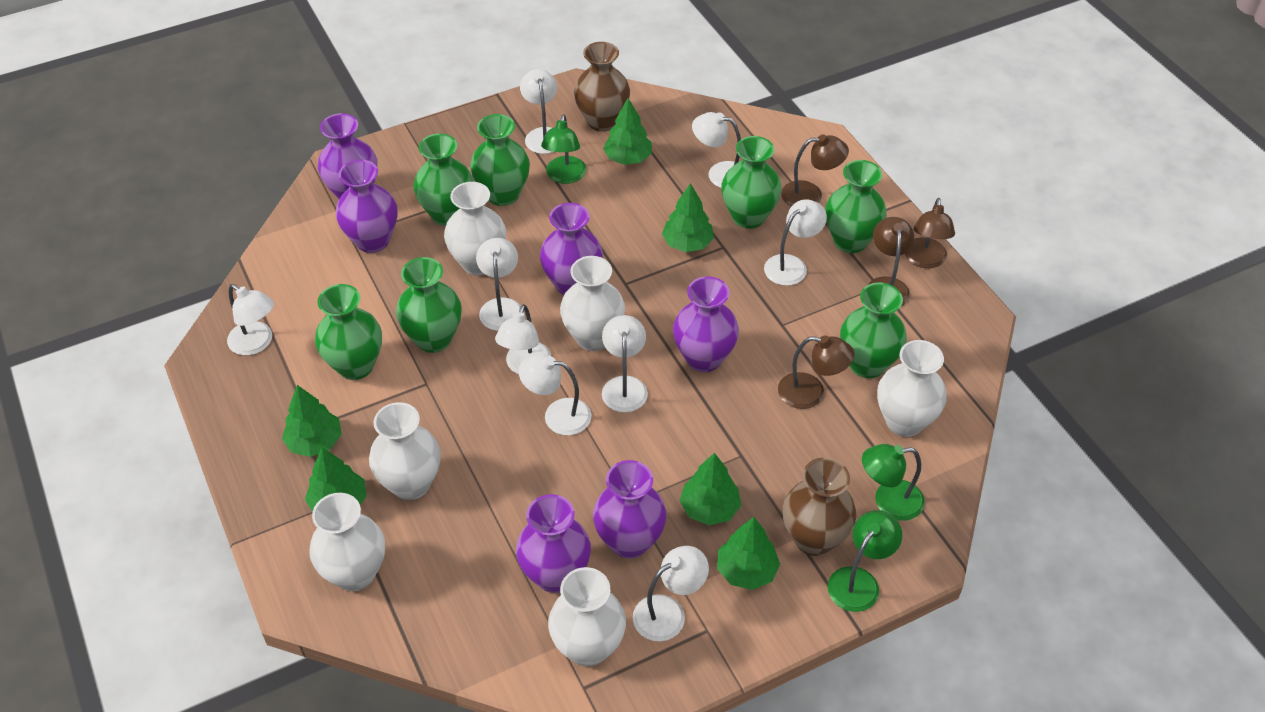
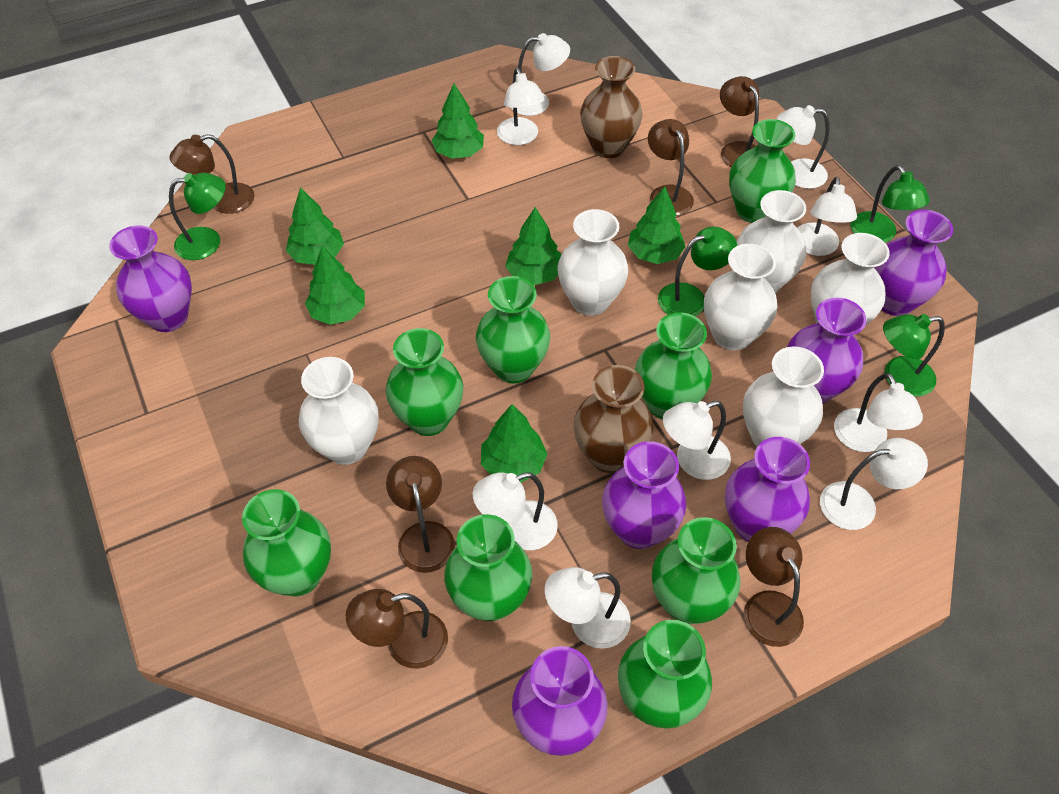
brown lamp: 4 -> 6
green lamp: 3 -> 4
green vase: 7 -> 8

